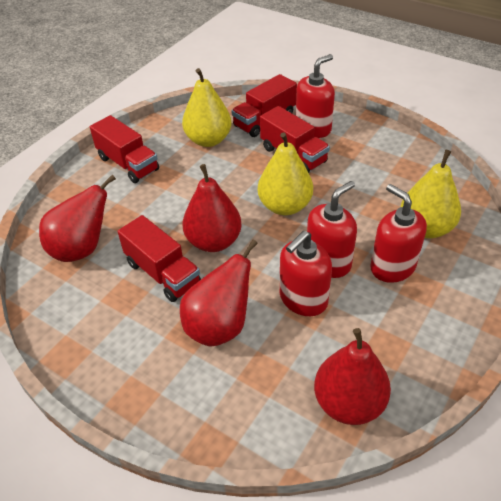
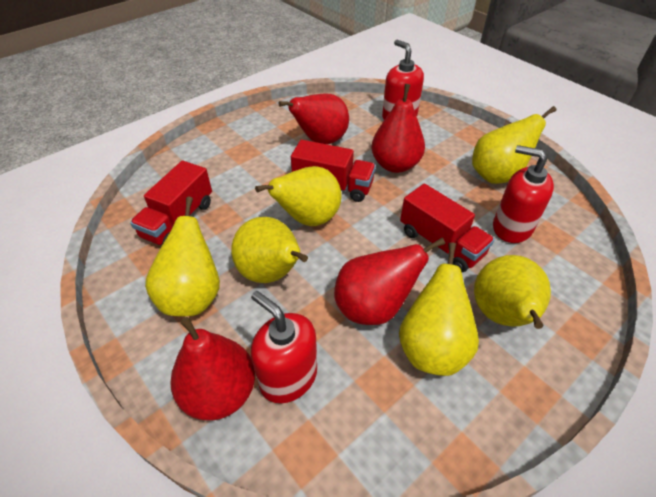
red soap dispenser: 4 -> 3
red truck: 4 -> 3
yellow pear: 3 -> 6

